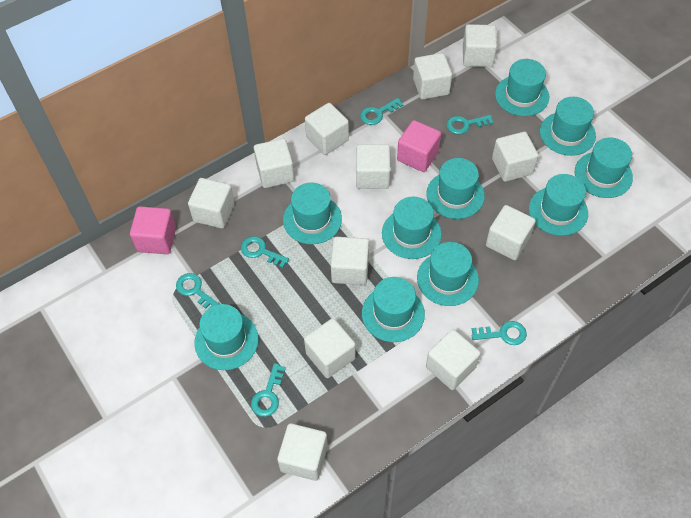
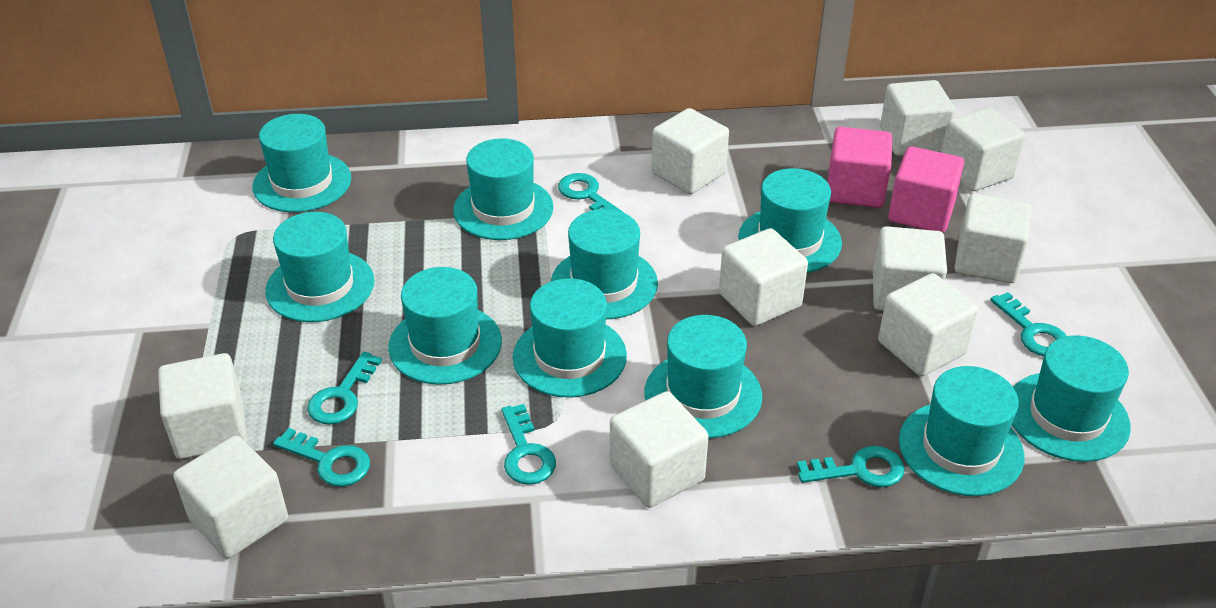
white cube: 12 -> 10

